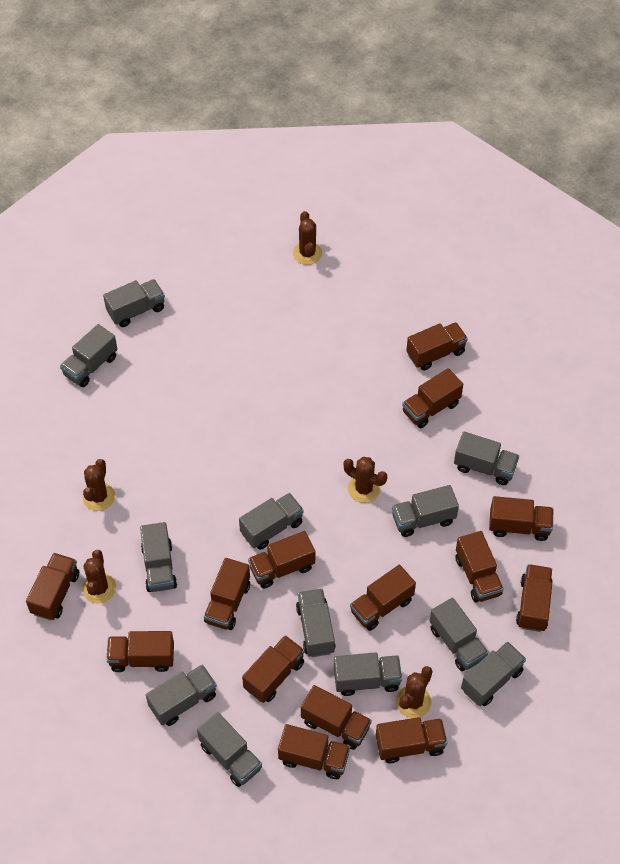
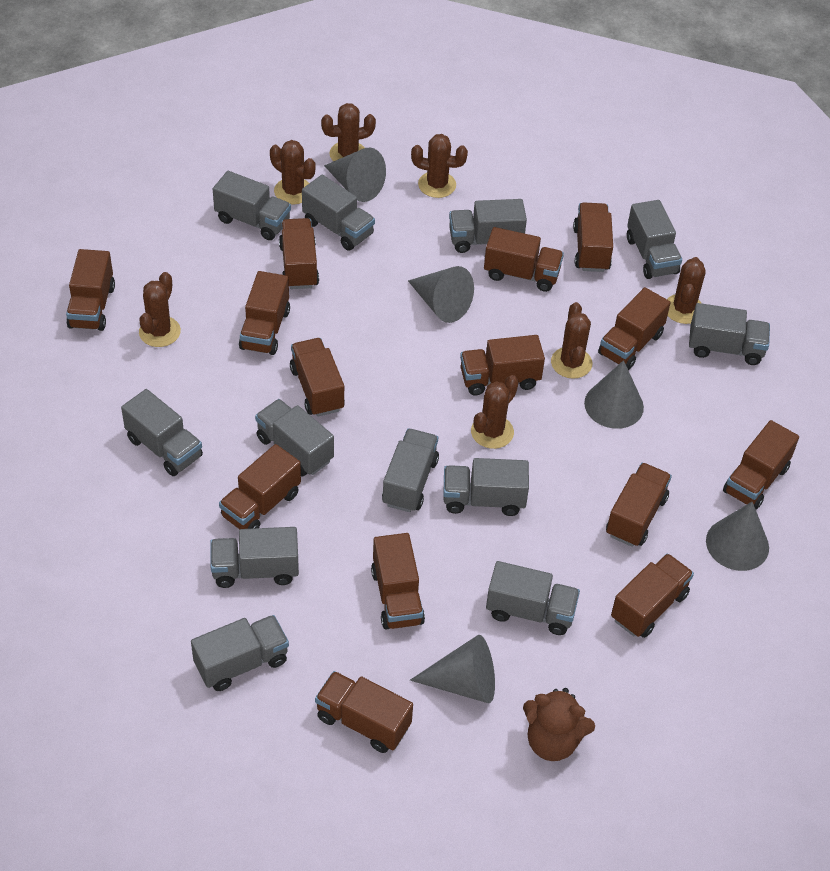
brown cactus: 5 -> 7
brown teddy bear: 0 -> 1
grey cone: 0 -> 5

